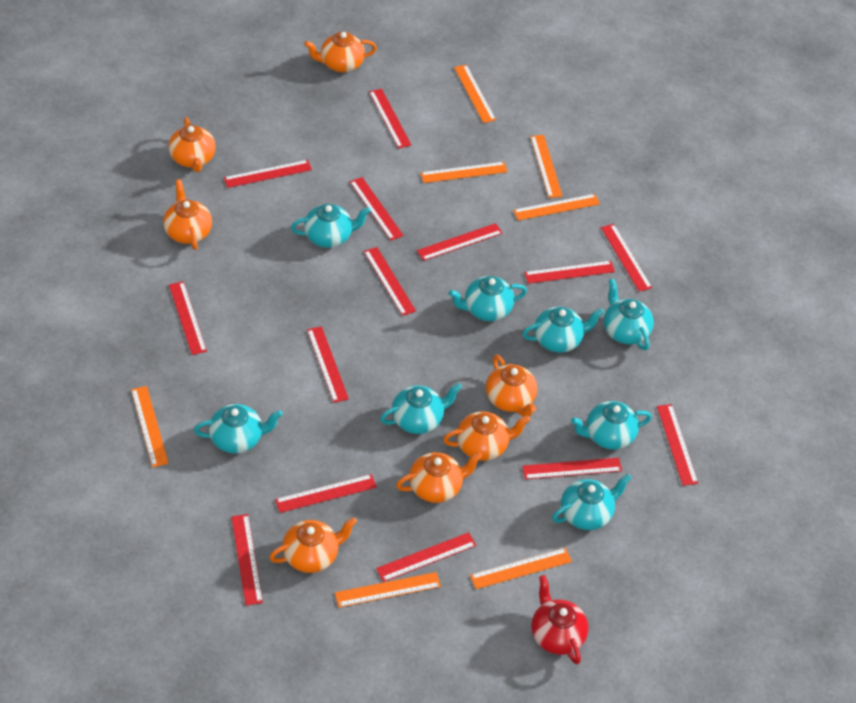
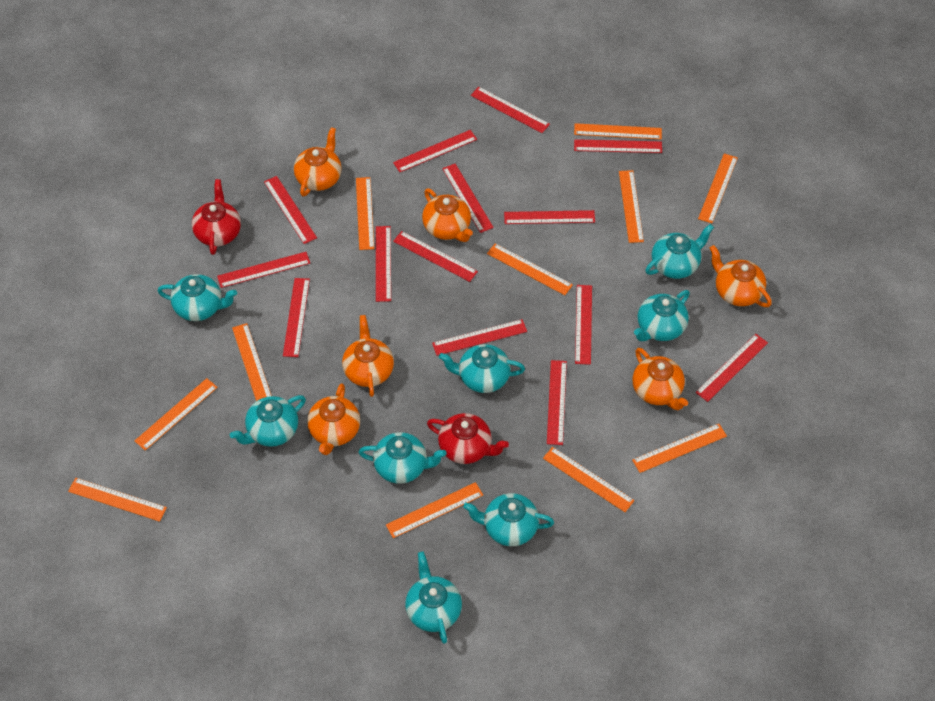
orange ruler: 7 -> 11
orange teapot: 7 -> 6
red teapot: 1 -> 2

